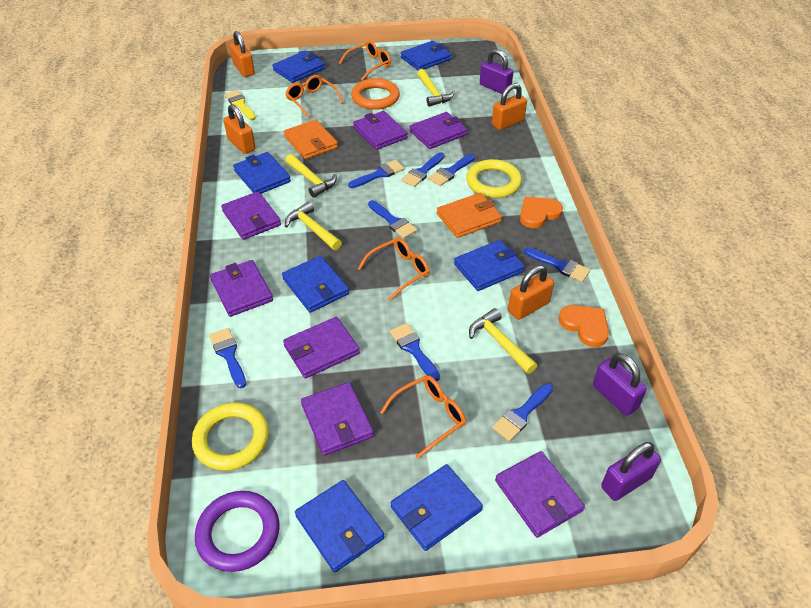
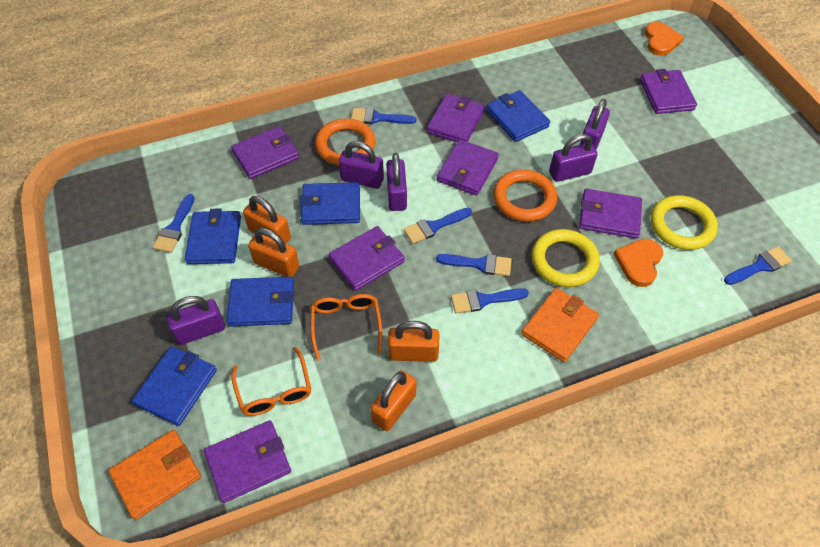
blue brush: 8 -> 6
blue wallet: 7 -> 5
orange glasses: 4 -> 2
orange ring: 1 -> 2
purple padlock: 3 -> 5
purple ring: 1 -> 0
yellow brush: 1 -> 0
yellow hammer: 4 -> 0

